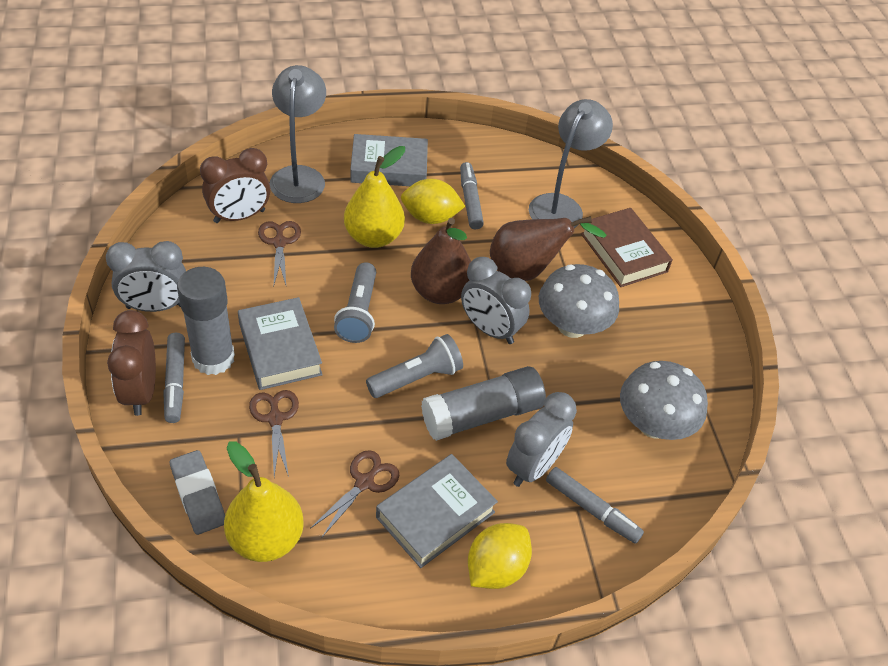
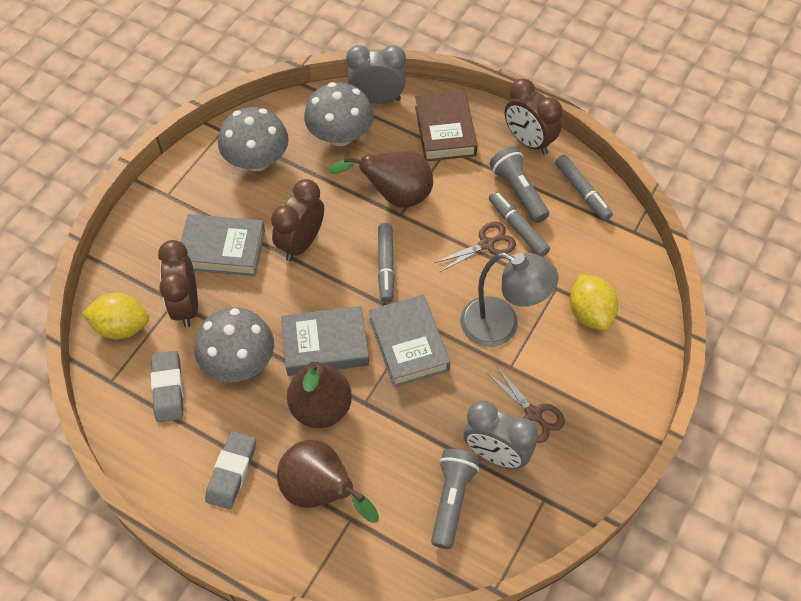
brown clock: 2 -> 3
brown pear: 2 -> 3
brown scissors: 3 -> 2
grey clock: 3 -> 2
grey eraser: 1 -> 2
grey glue stick: 2 -> 0
grey lamp: 2 -> 1
grey mushroom: 2 -> 3
yellow pear: 2 -> 0

